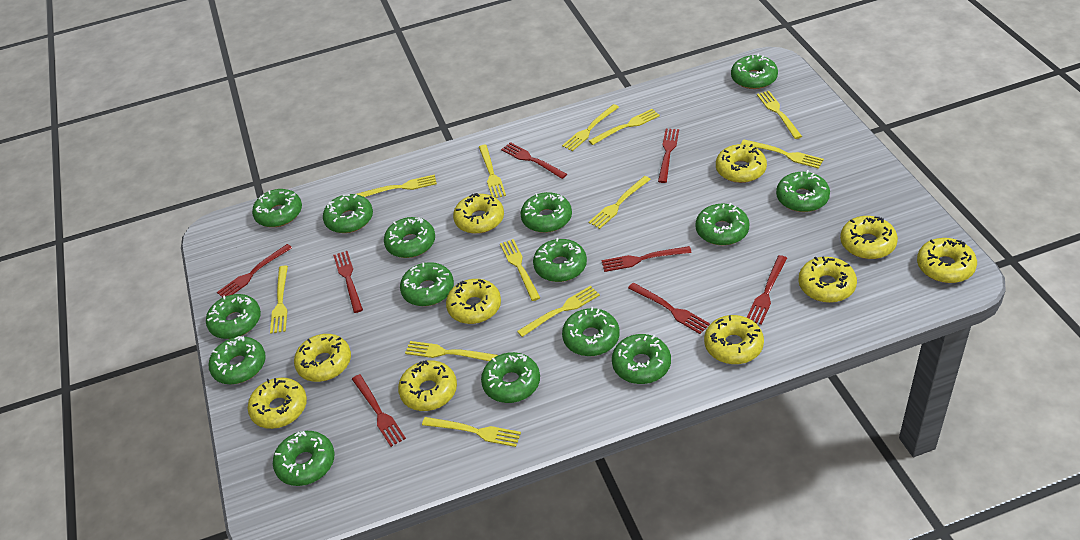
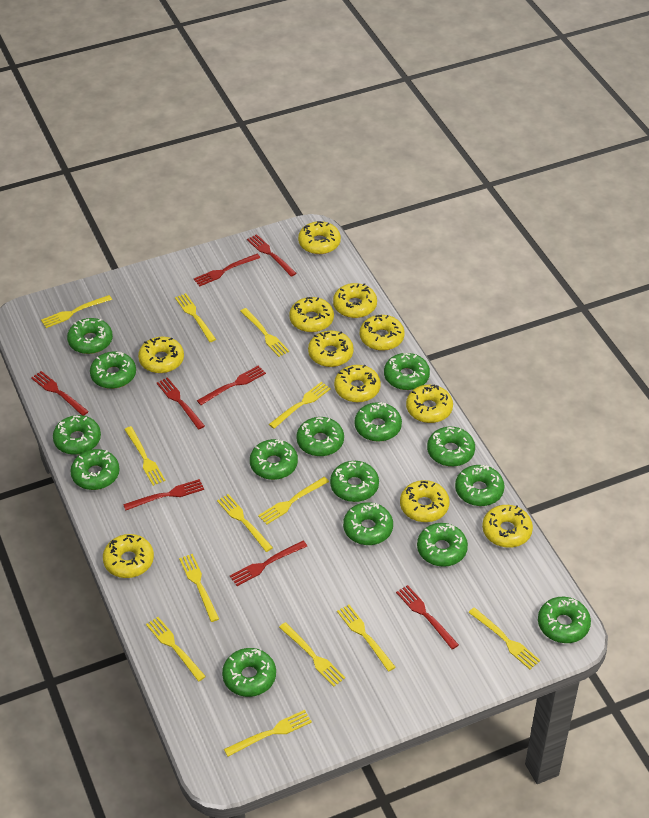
yellow donut: 10 -> 11
yellow fork: 12 -> 13

